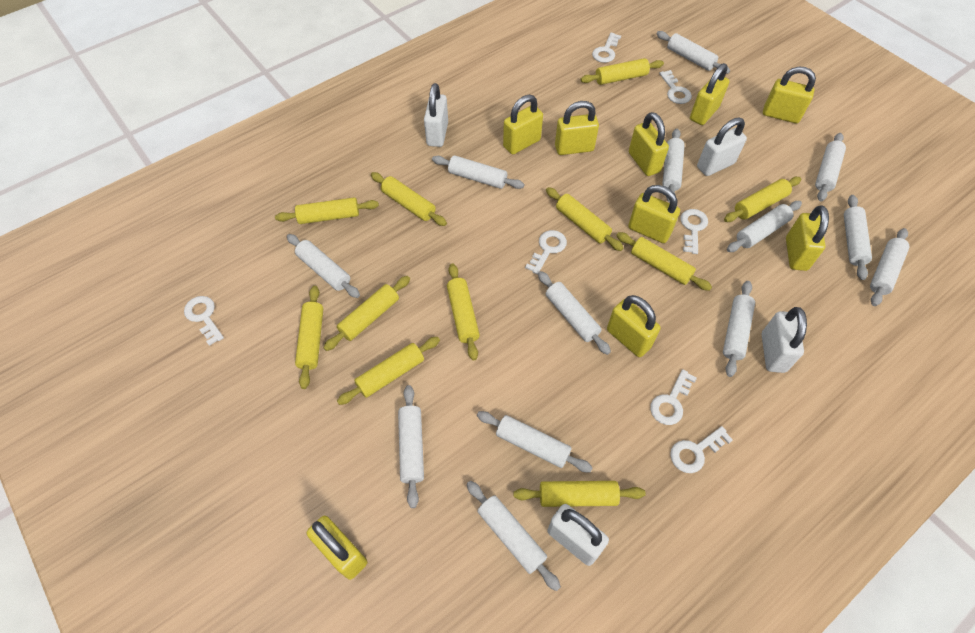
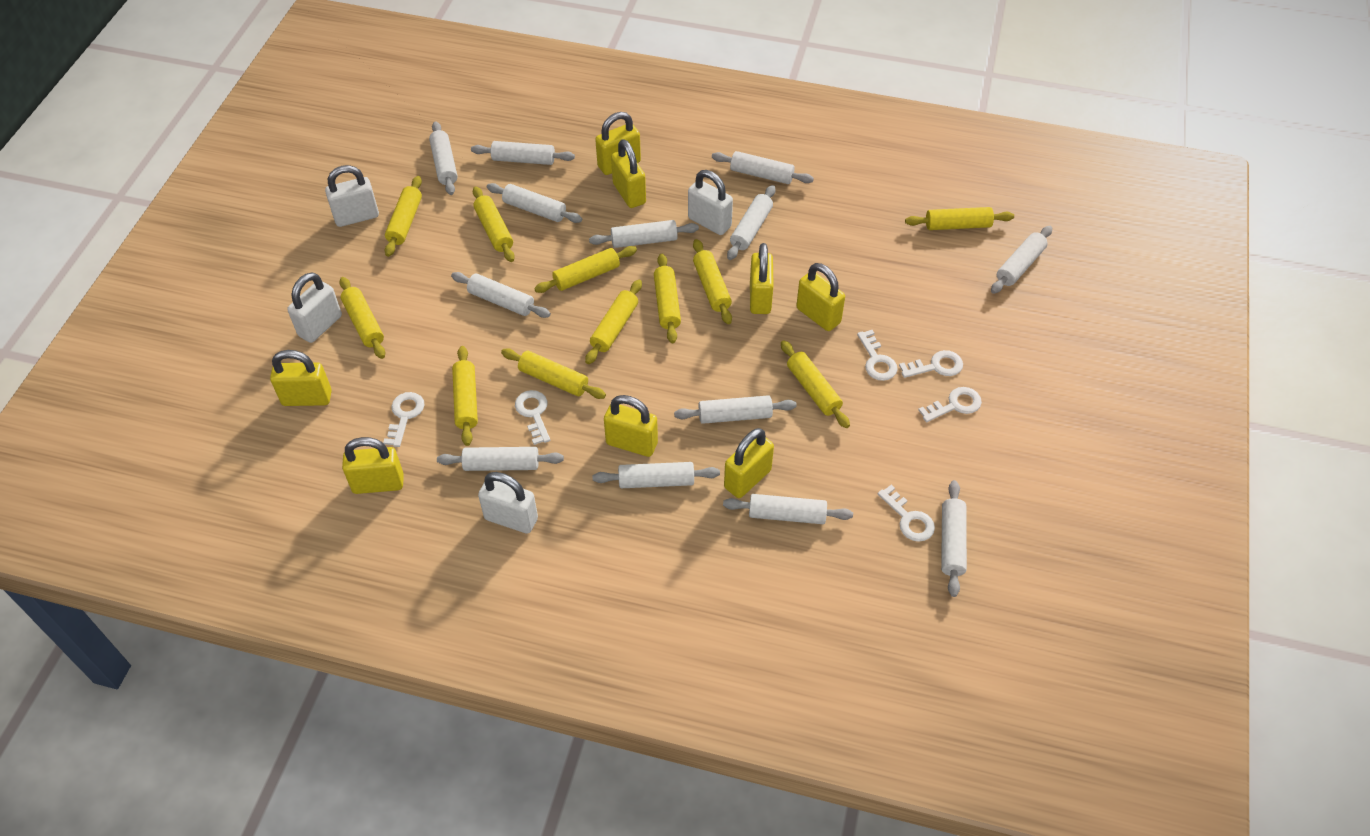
white key: 7 -> 6
yellow padlock: 9 -> 8

